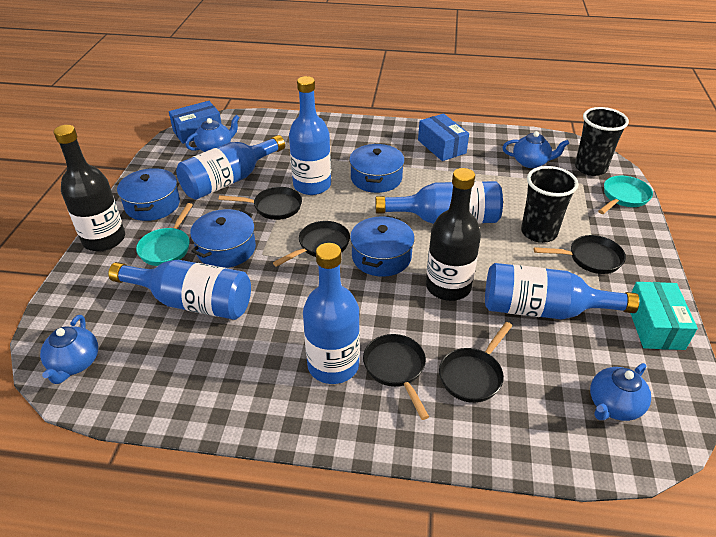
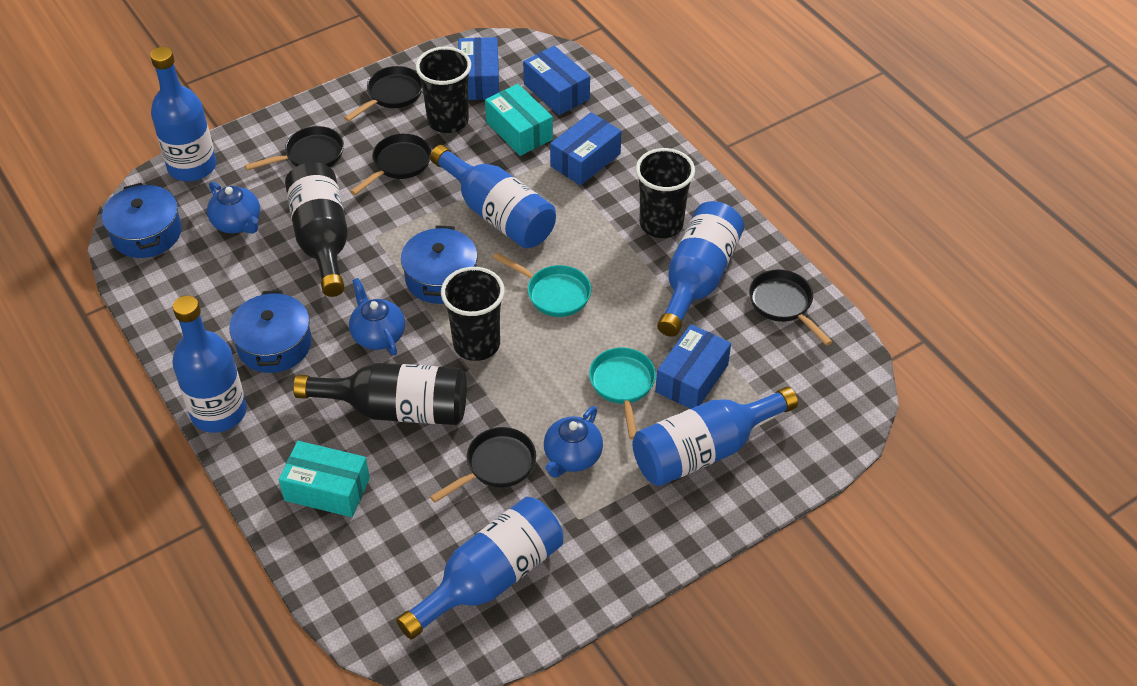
black cup: 2 -> 3
blue box: 2 -> 4
blue pot: 4 -> 3
blue teapot: 4 -> 3
turquoise box: 1 -> 2

